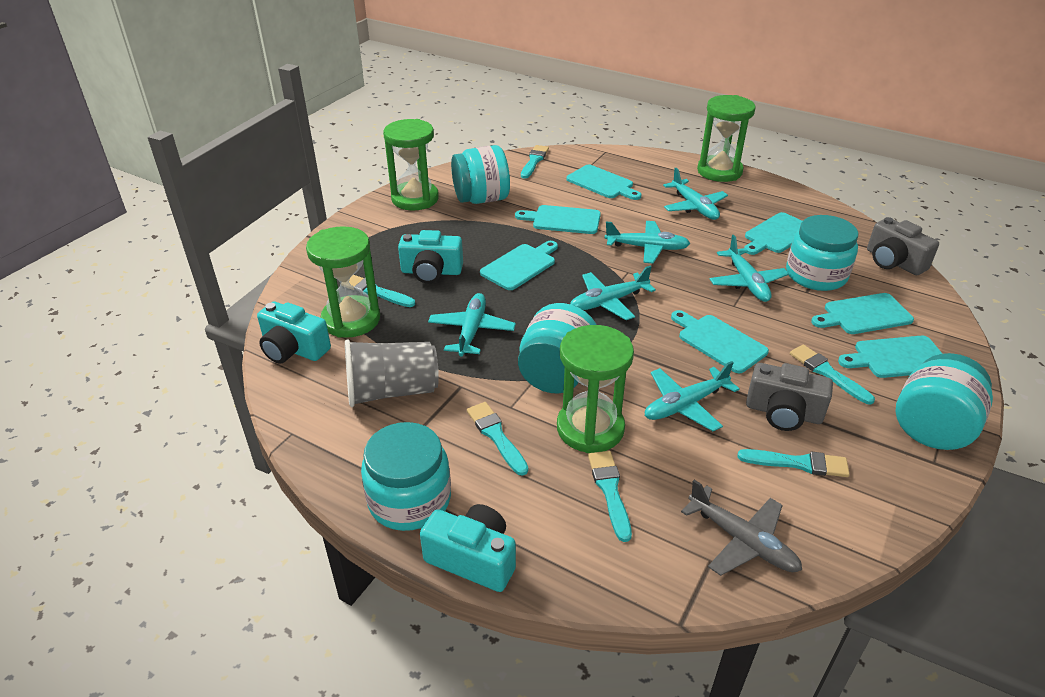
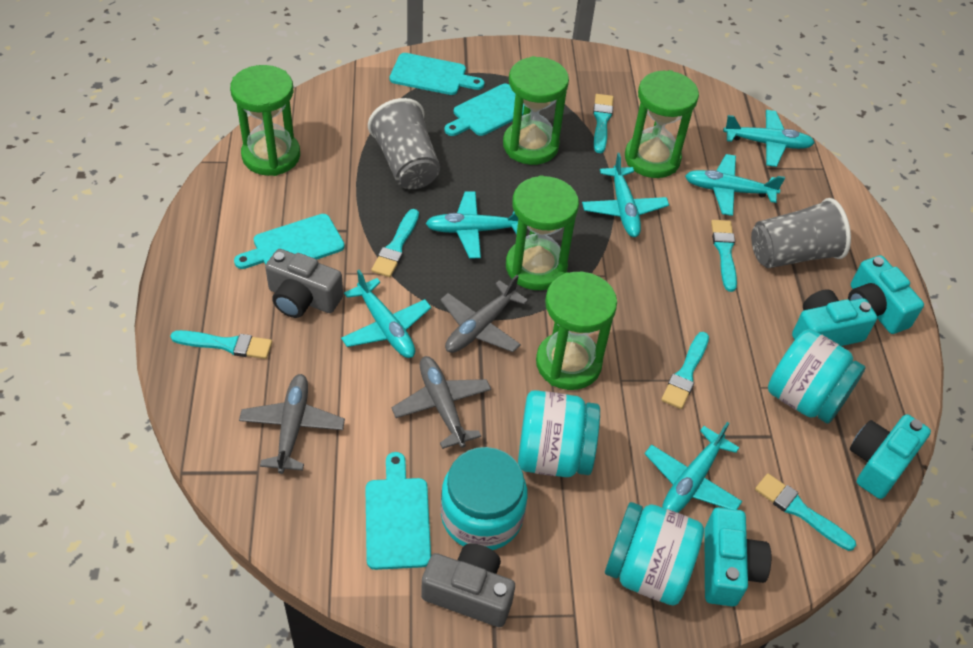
green hourglass: 4 -> 5
grey cup: 1 -> 2
grey plane: 1 -> 3
turquoise camera: 3 -> 4
turquoise cutting board: 7 -> 4
turquoise jar: 5 -> 4

